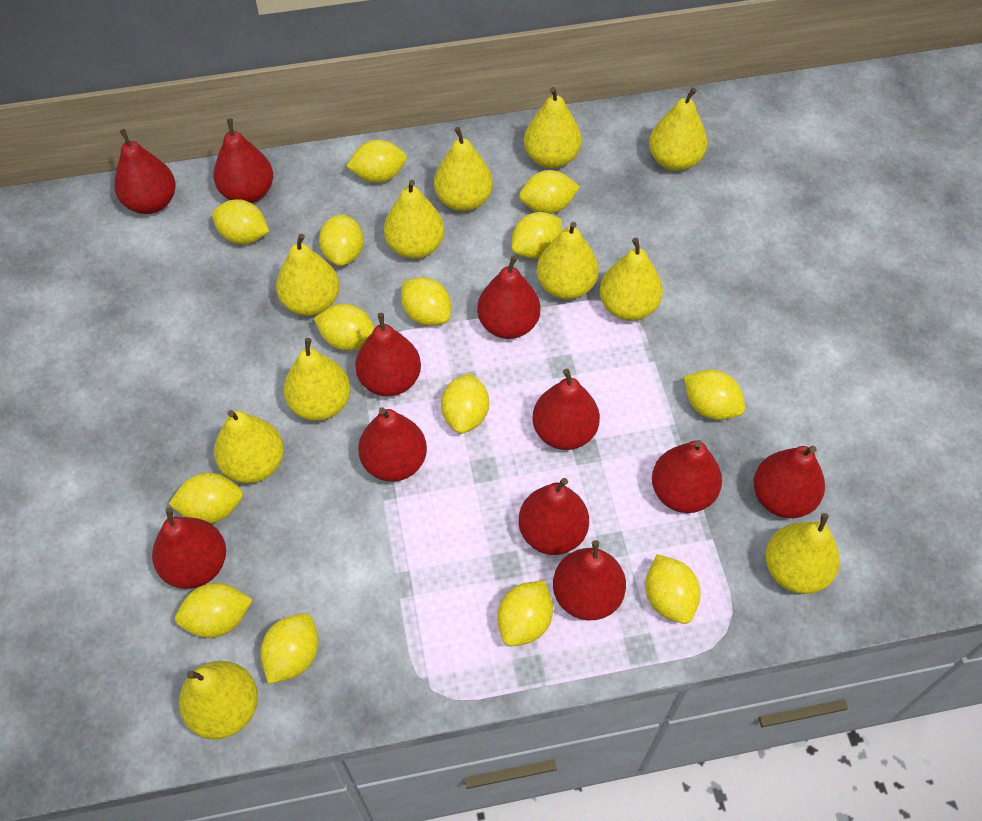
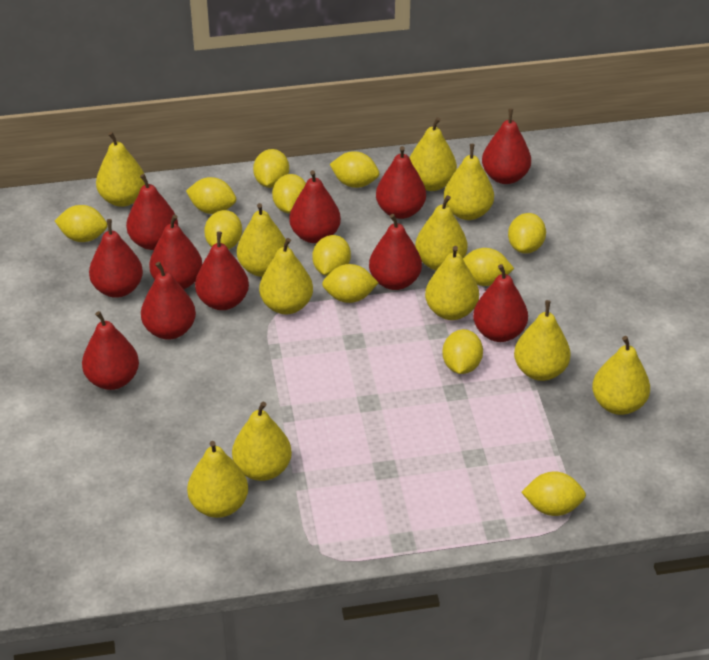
yellow lemon: 14 -> 12

